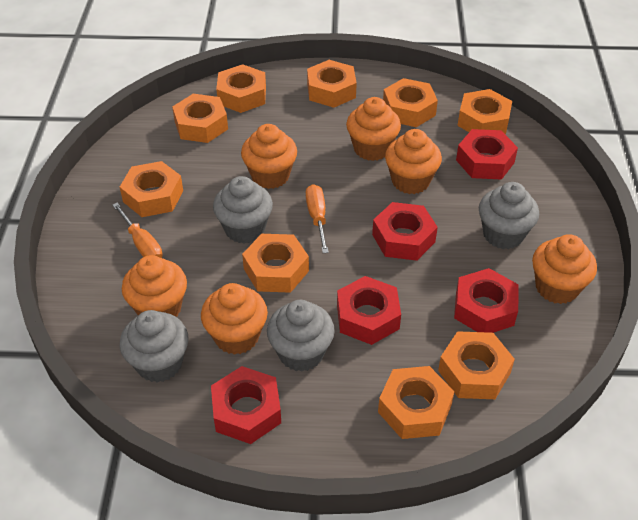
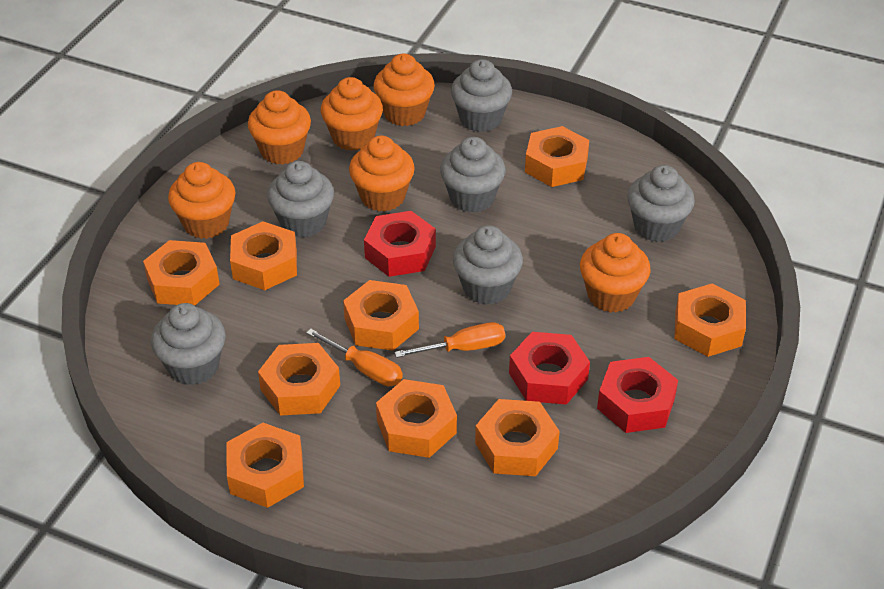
grey cupcake: 4 -> 6
red nut: 5 -> 3

